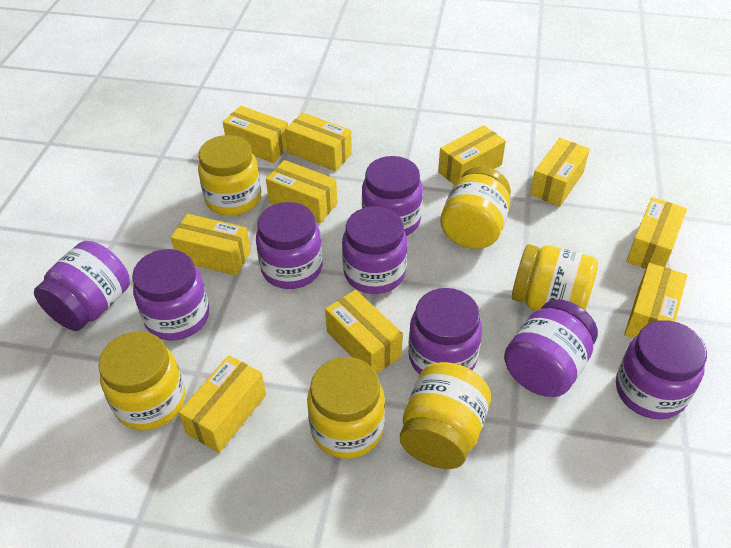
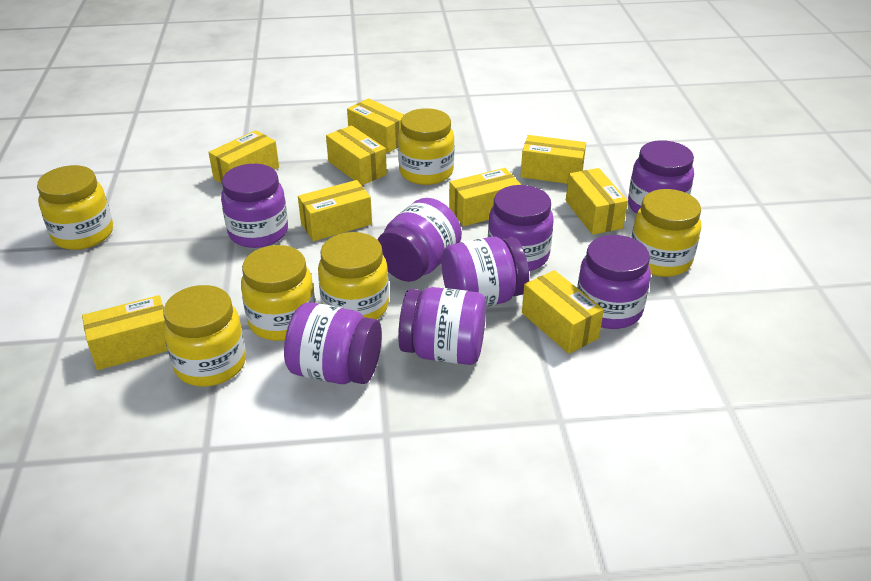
yellow box: 10 -> 9

